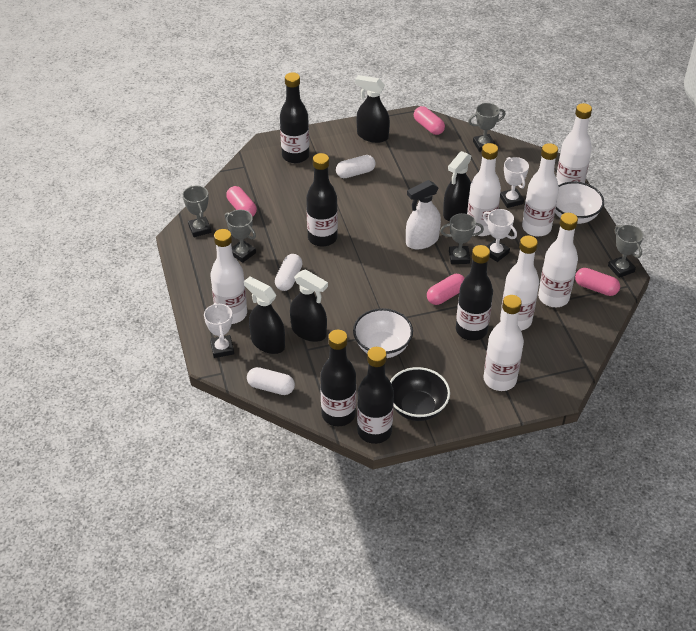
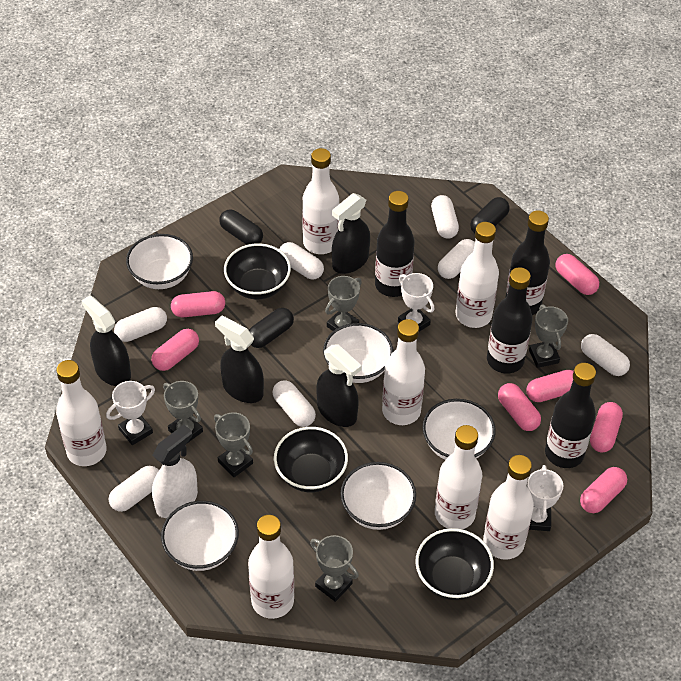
black bottle: 5 -> 4
black bowl: 1 -> 3
black capsule: 0 -> 3
pink capsule: 4 -> 7
white bowl: 2 -> 5
white capsule: 3 -> 7

